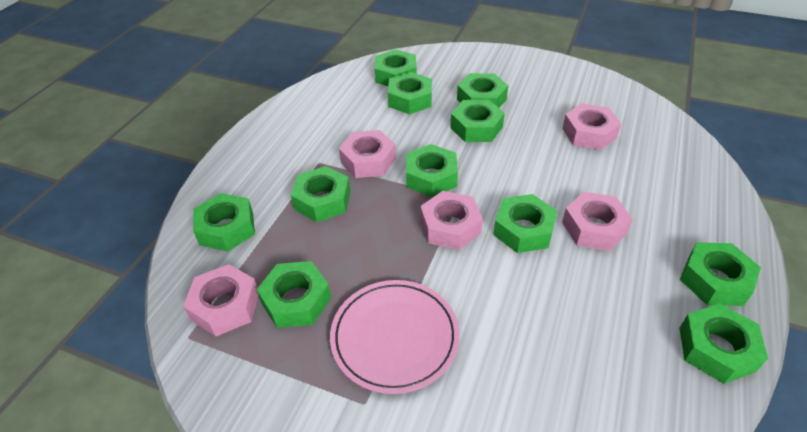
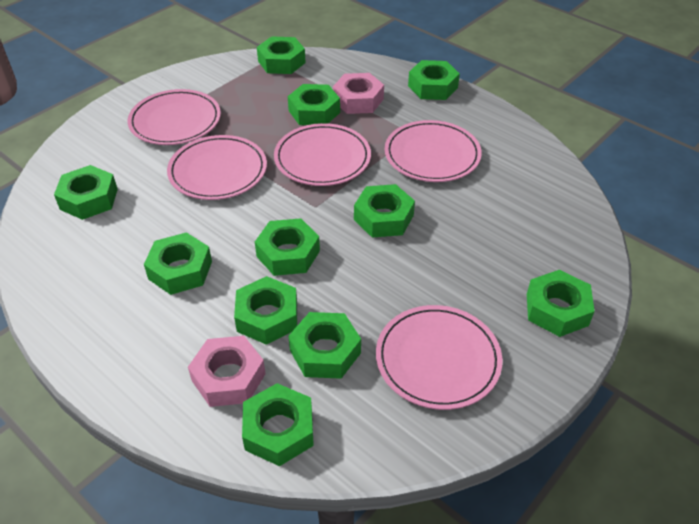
pink nut: 5 -> 2
pink plate: 1 -> 5

